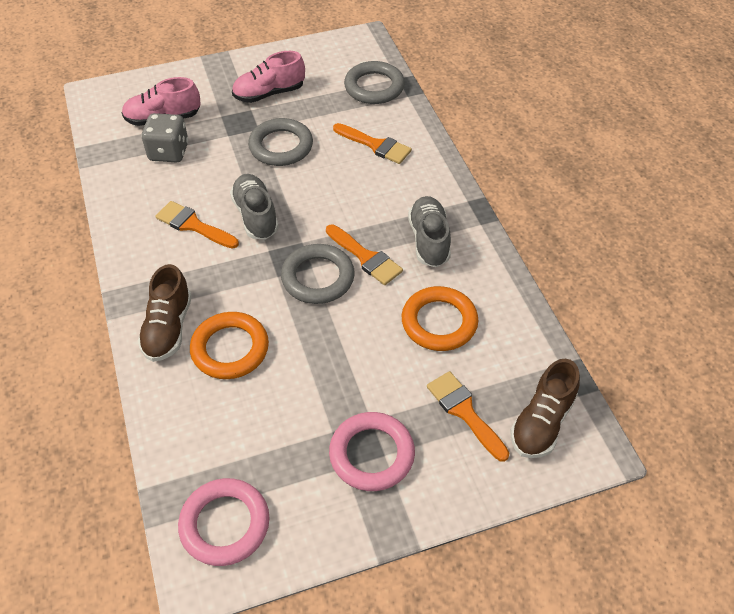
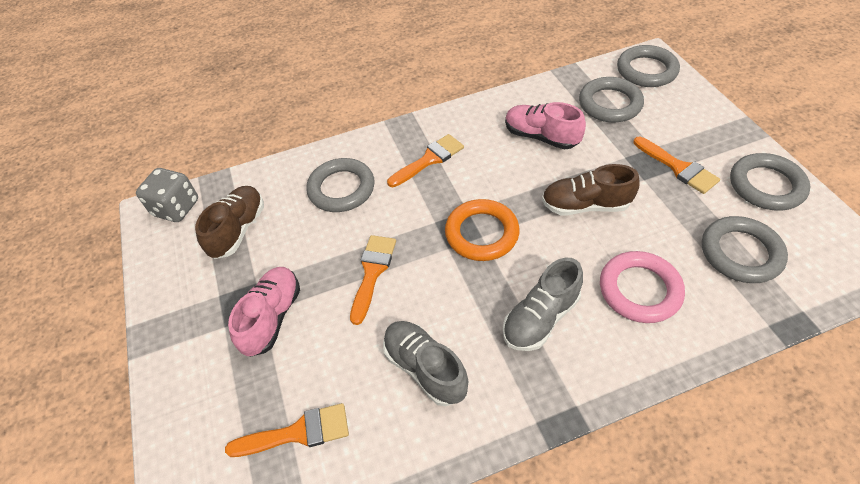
grey ring: 3 -> 5
orange ring: 2 -> 1
pink ring: 2 -> 1

